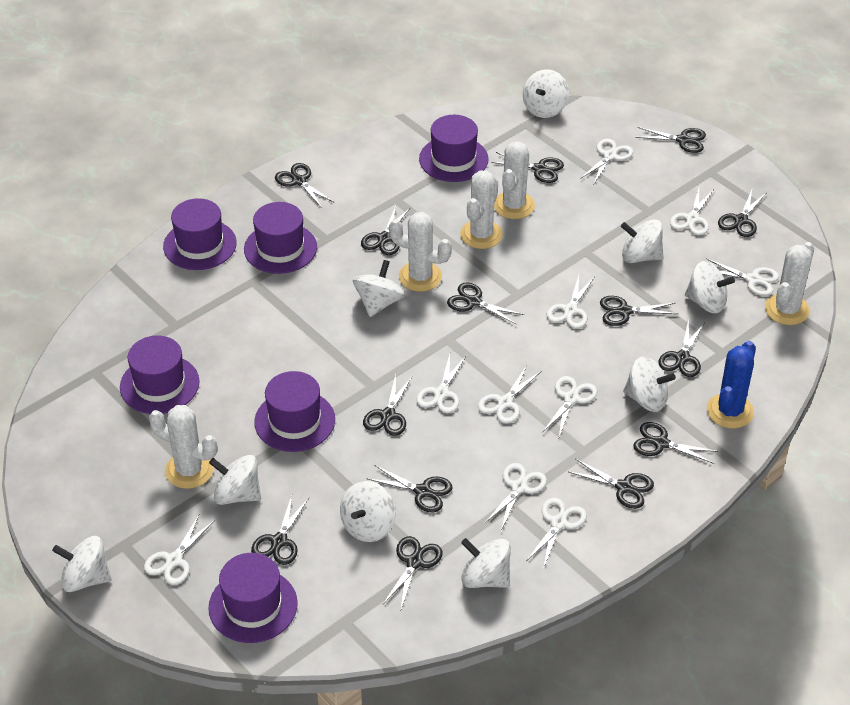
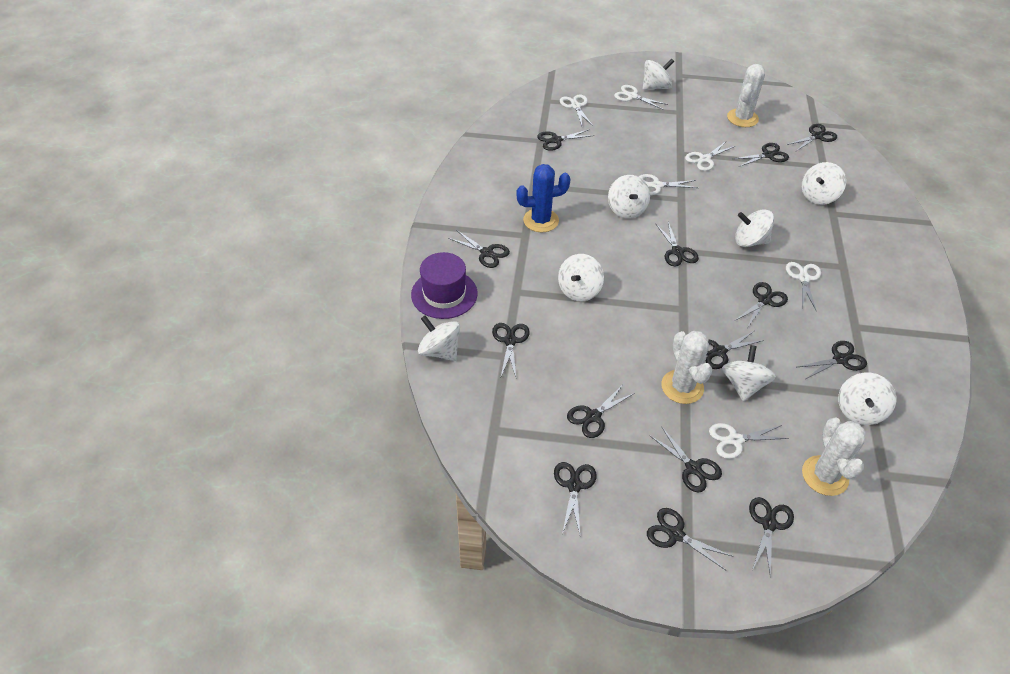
purple hat: 6 -> 1
white cactus: 5 -> 3
white scissors: 10 -> 6
white spinning top: 9 -> 8

